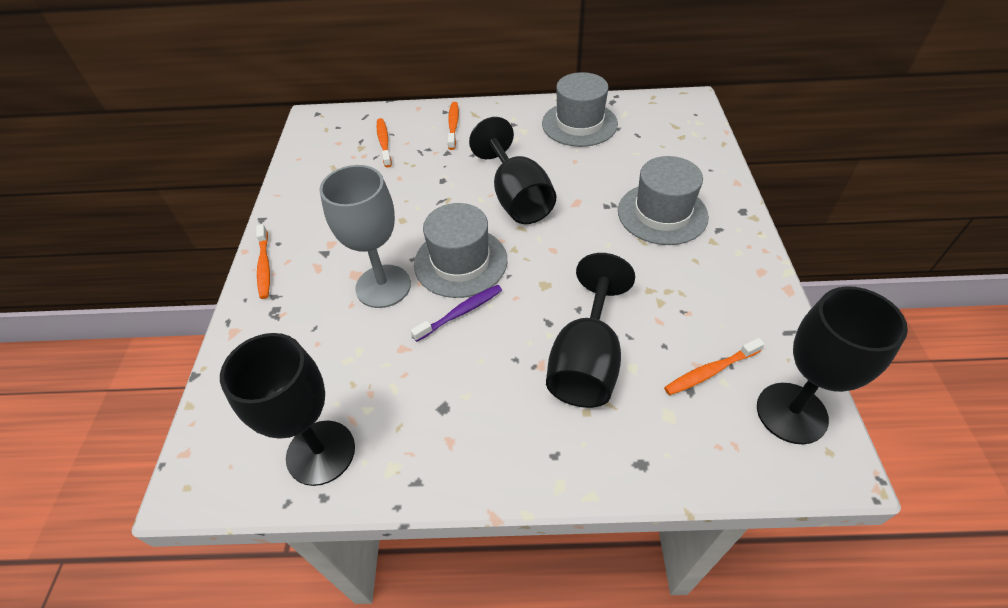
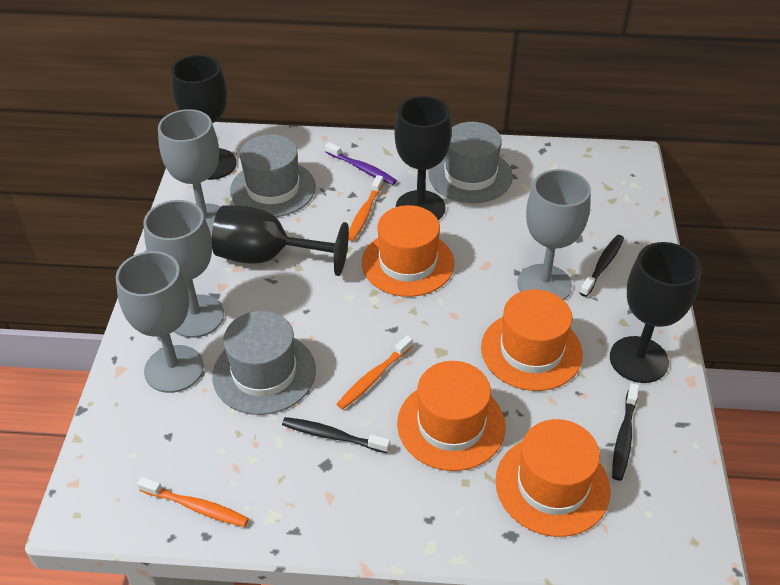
black toothbrush: 0 -> 3
grey goblet: 1 -> 4
orange hat: 0 -> 4
orange toothbrush: 4 -> 3

